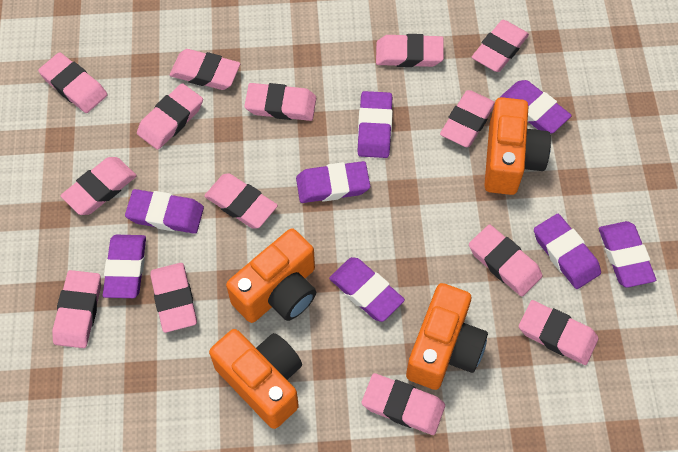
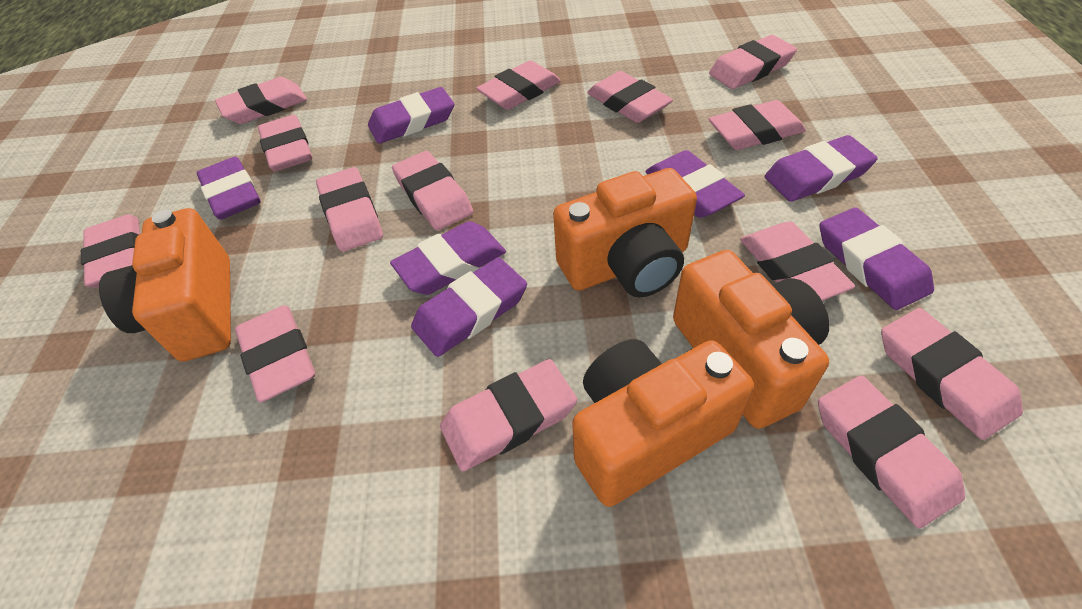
purple eraser: 8 -> 7

